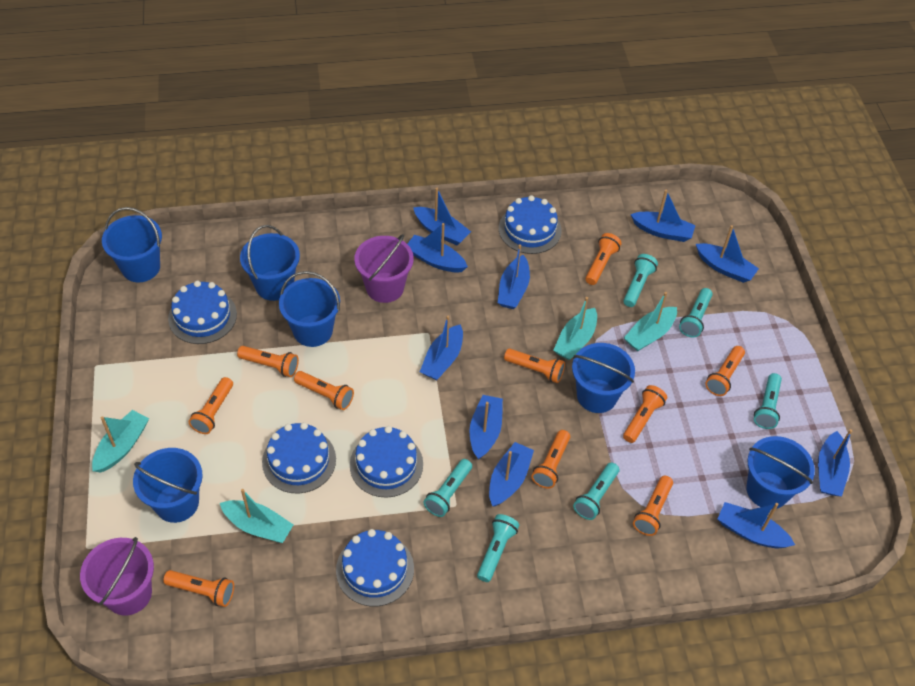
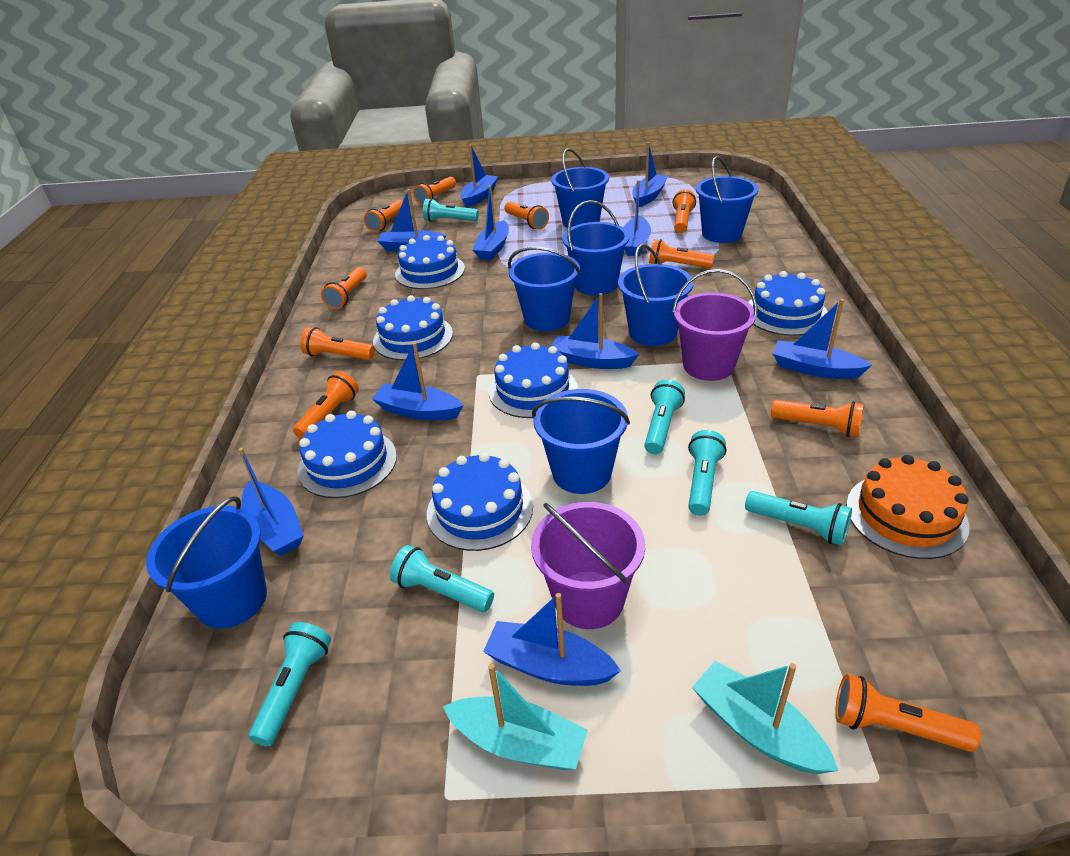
blue bucket: 6 -> 7
blue cake: 5 -> 6
orange cake: 0 -> 1
turquoise boat: 4 -> 2

